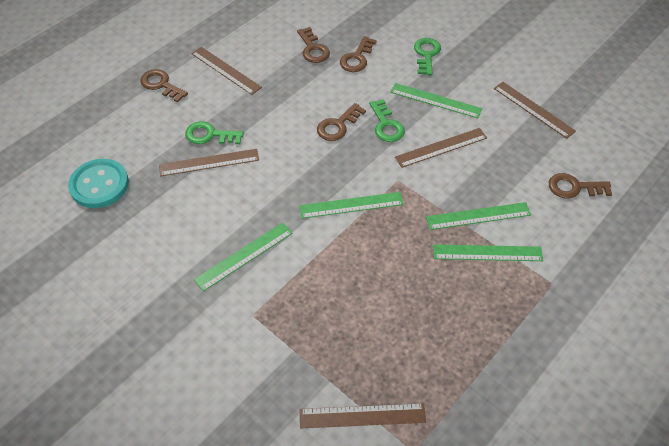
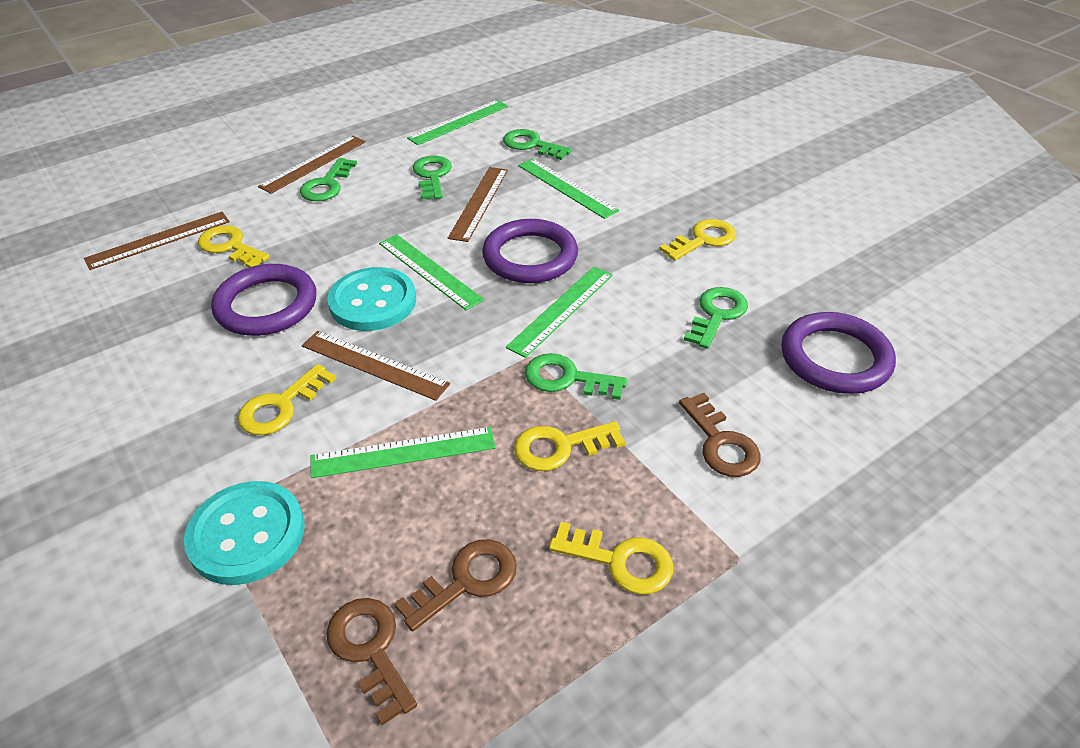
brown key: 5 -> 3
brown ruler: 5 -> 4
green key: 3 -> 5
purple ring: 0 -> 3
turquoise button: 1 -> 2
yellow key: 0 -> 5

